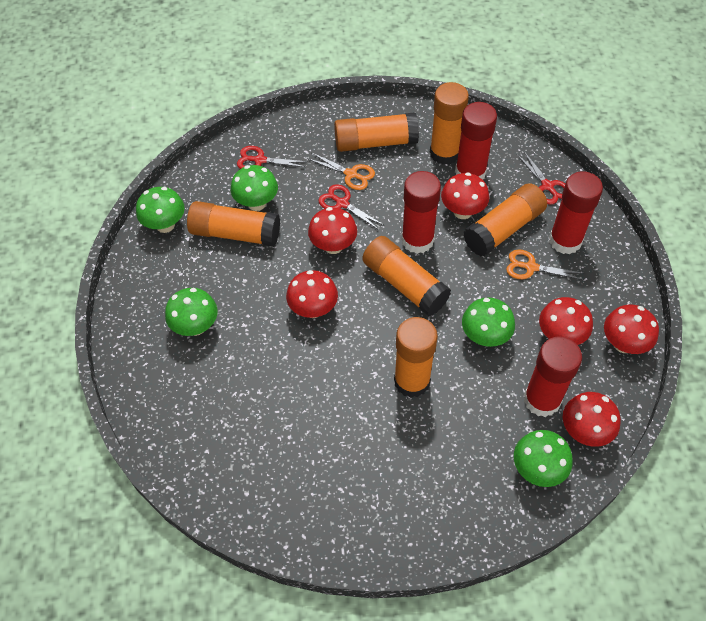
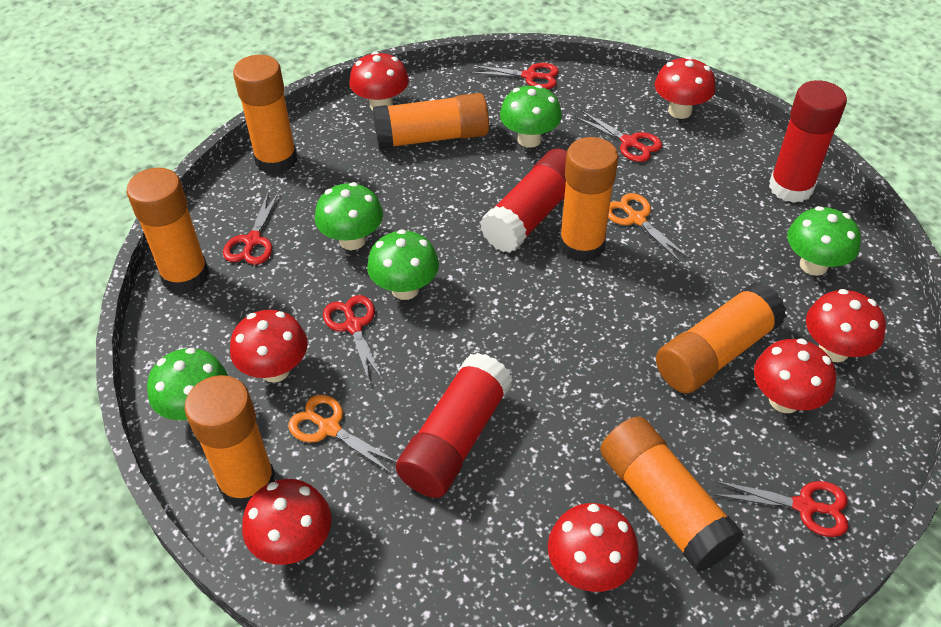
orange glue stick: 6 -> 7
red glue stick: 4 -> 3
red mushroom: 6 -> 7
red scissors: 3 -> 5

